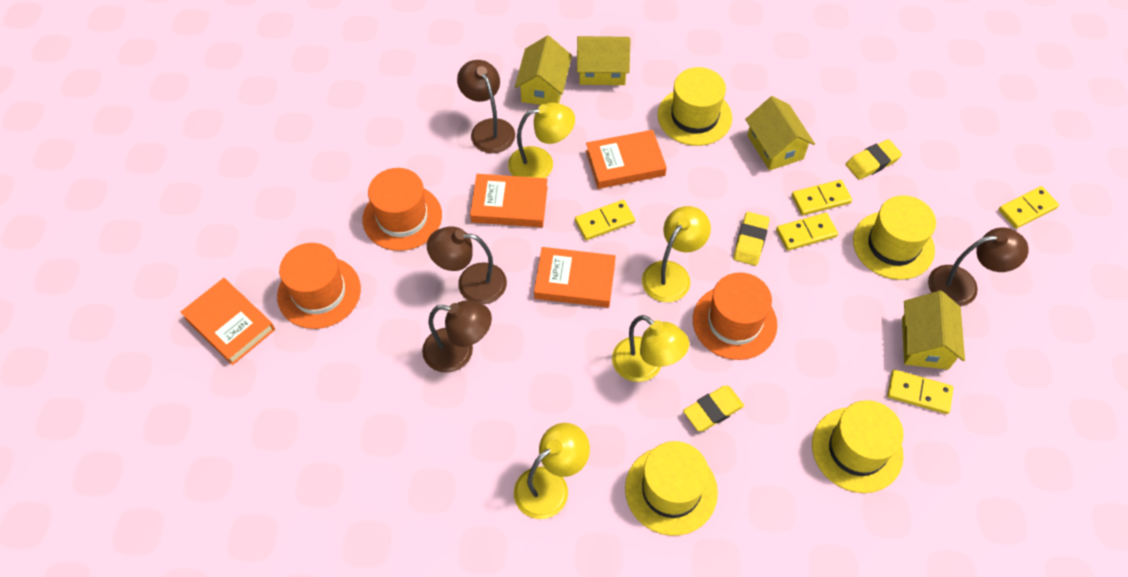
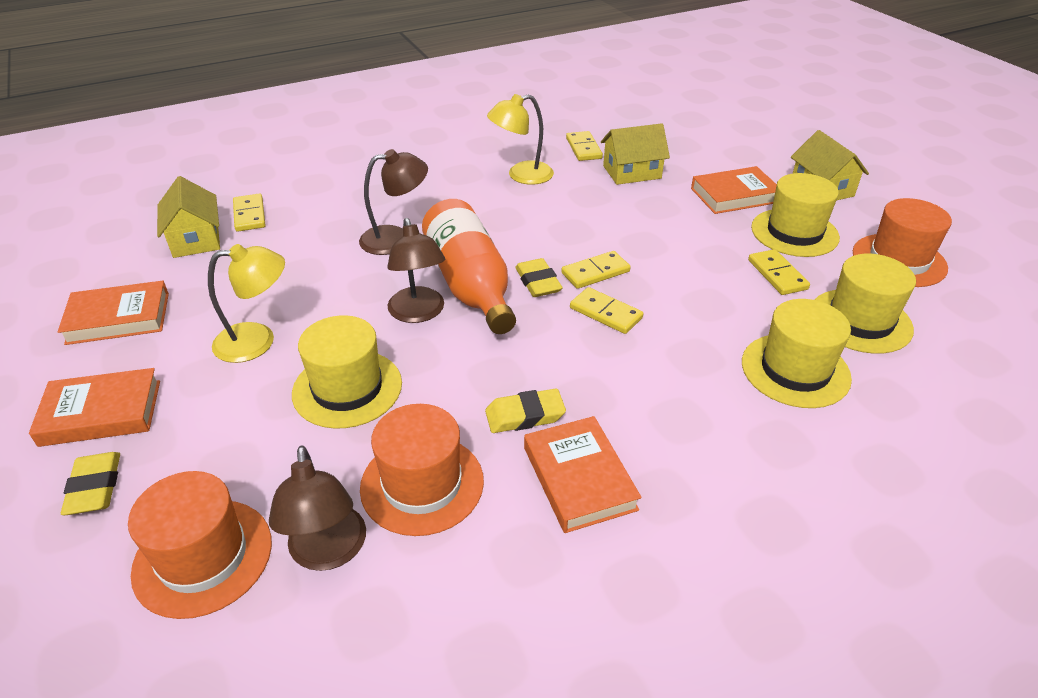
brown lamp: 4 -> 3
orange bottle: 0 -> 1
yellow house: 4 -> 3
yellow lamp: 4 -> 2

